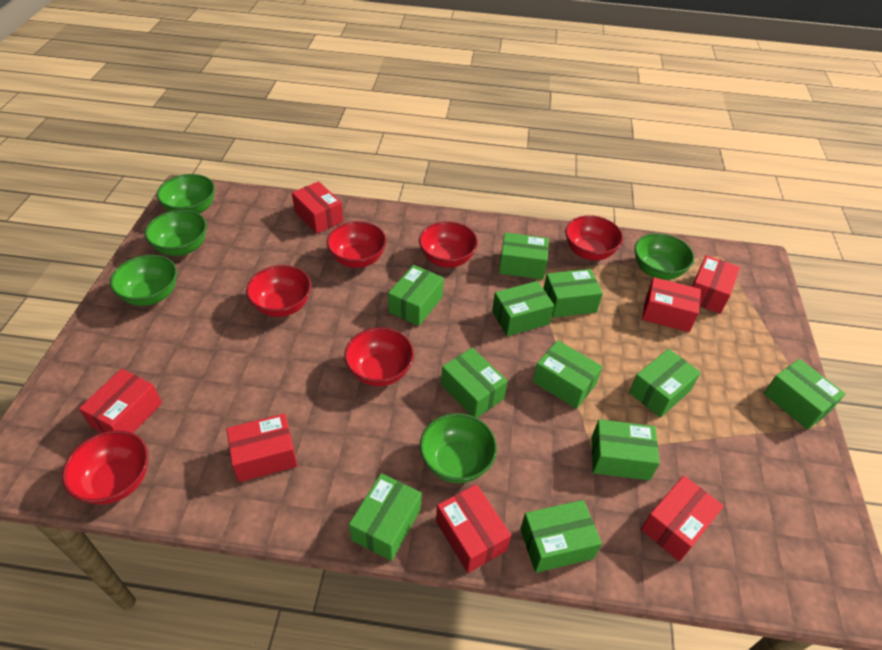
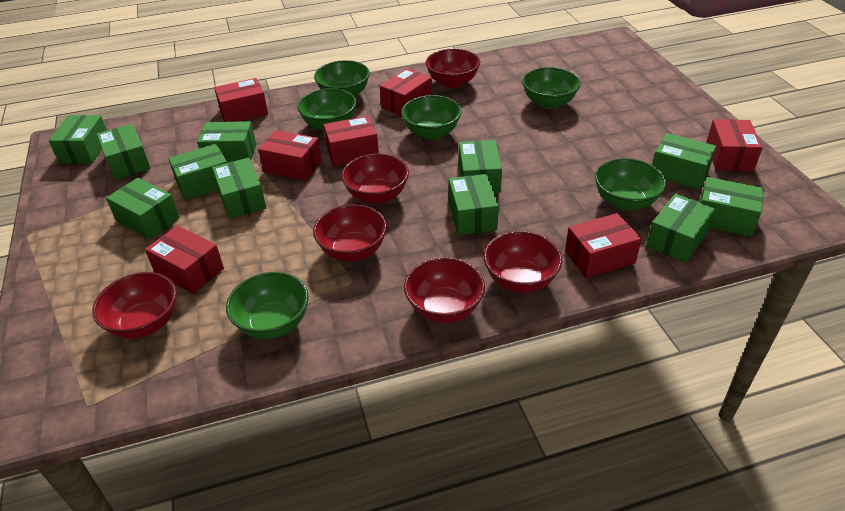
green bowl: 5 -> 6

